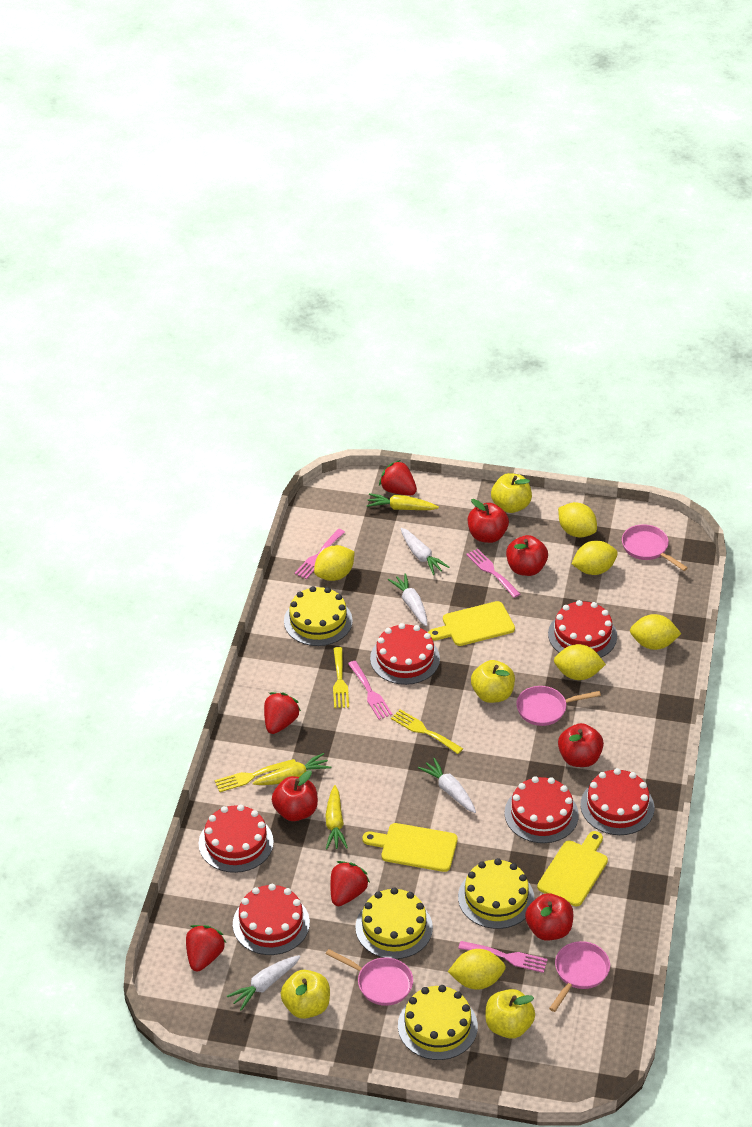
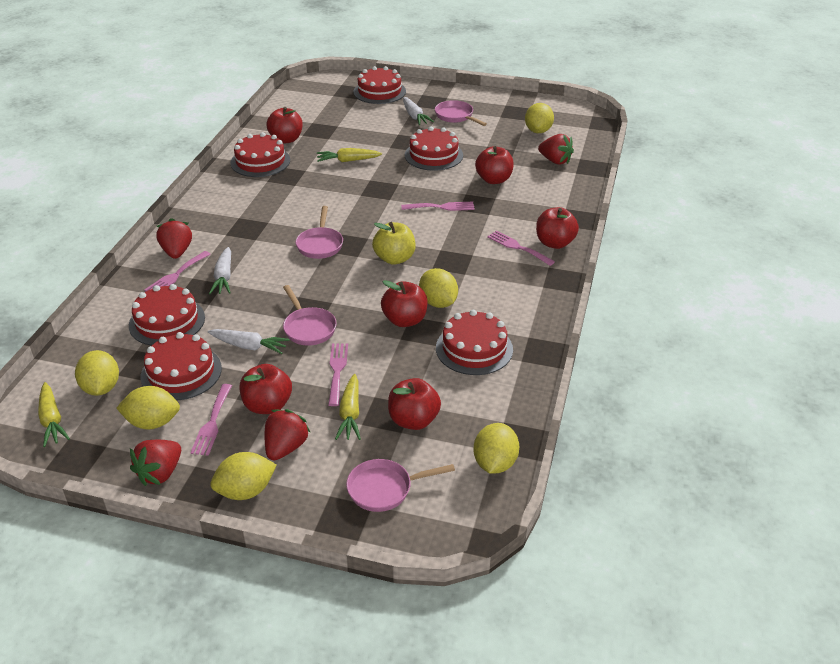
pink fork: 4 -> 5
red apple: 5 -> 6
white carrot: 4 -> 3
yellow apple: 4 -> 1
yellow cake: 4 -> 0
yellow cutting board: 3 -> 0
yellow fork: 3 -> 0

